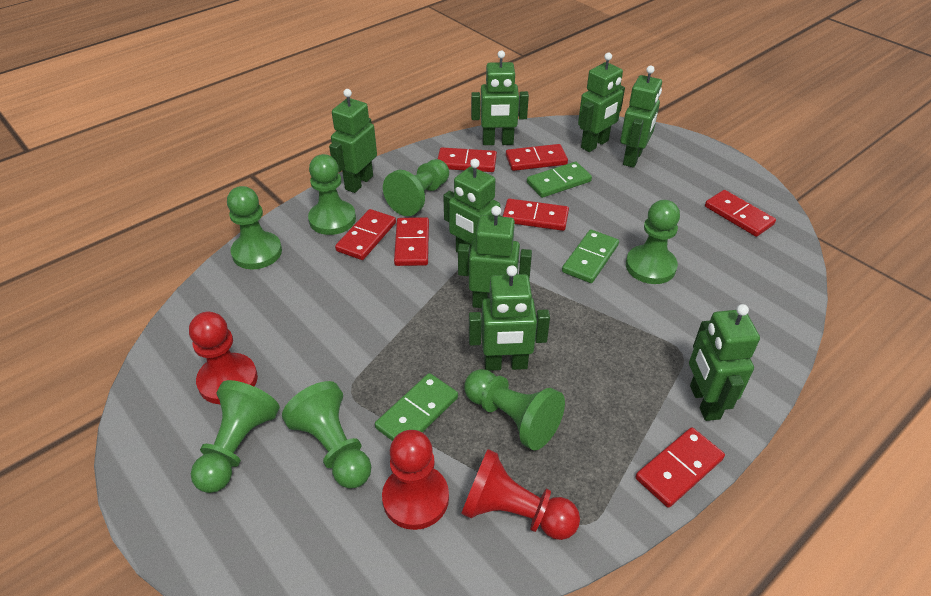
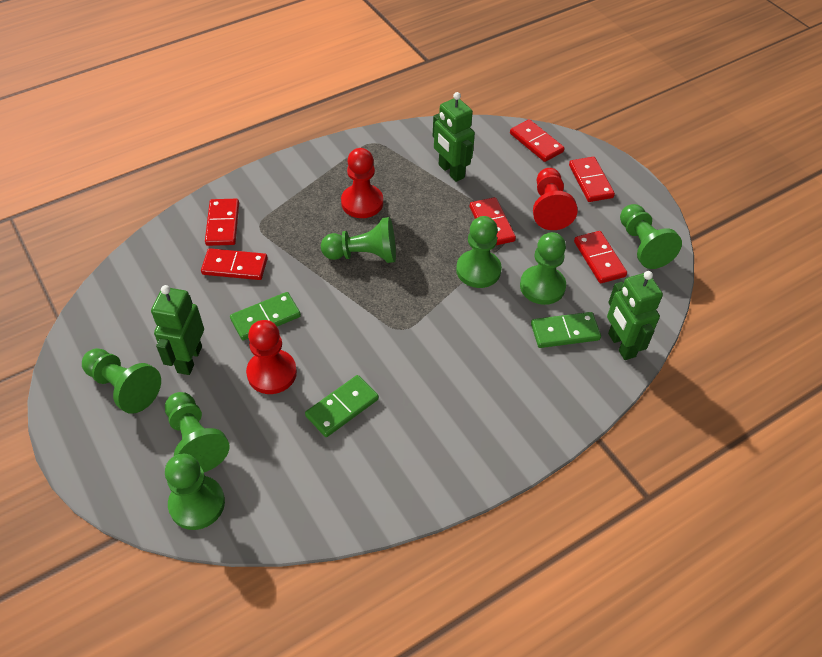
green robot: 8 -> 3
red domino: 7 -> 6

